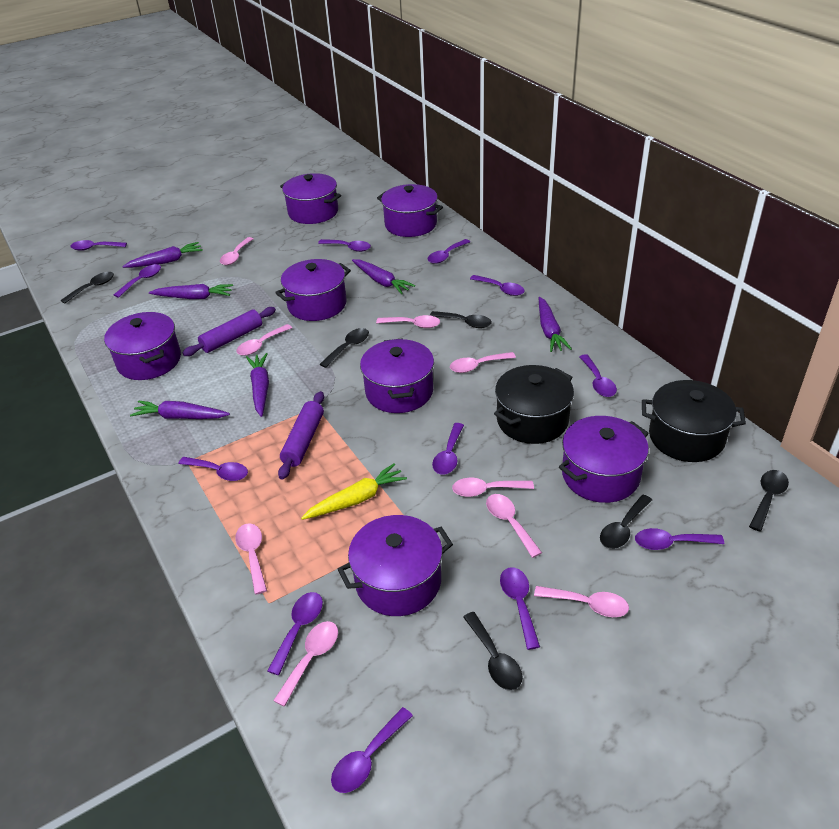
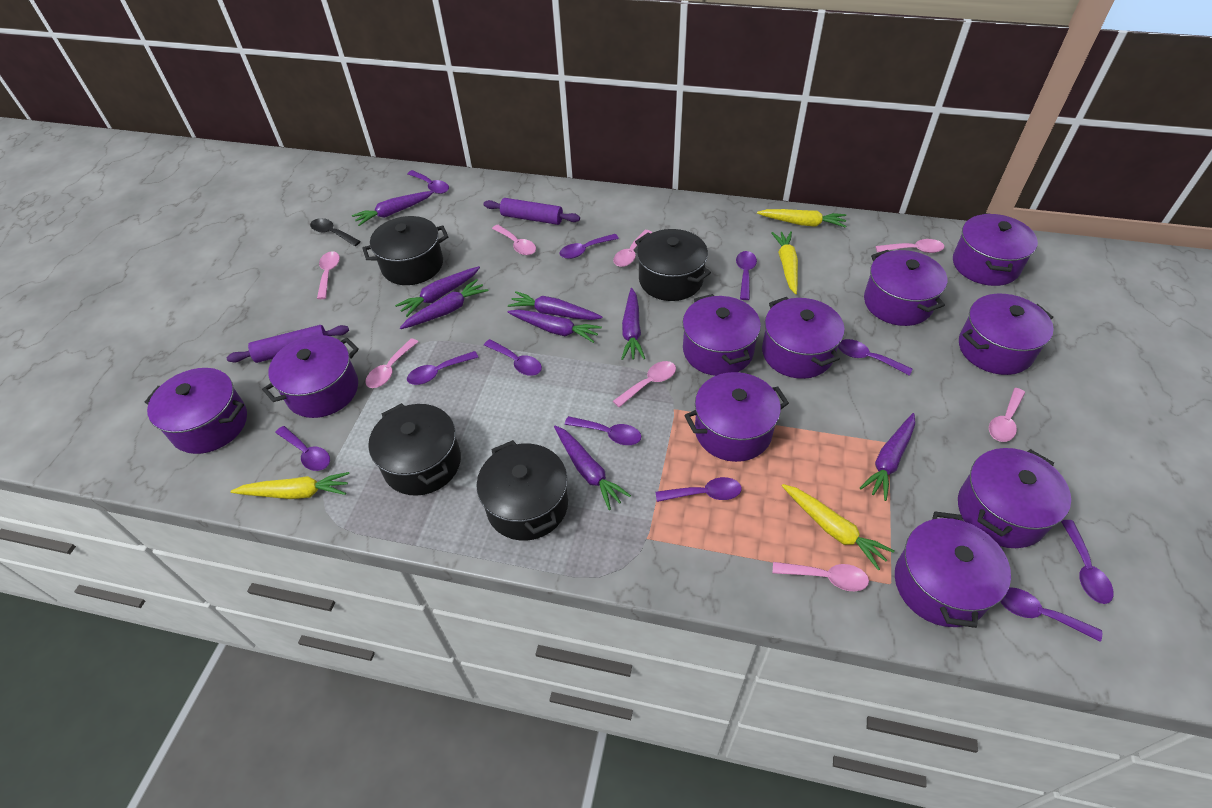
black pot: 2 -> 4
black spoon: 6 -> 1
pink spoon: 9 -> 8
purple carrot: 6 -> 8
purple pot: 7 -> 10
purple spoon: 12 -> 11
yellow carrot: 1 -> 4

